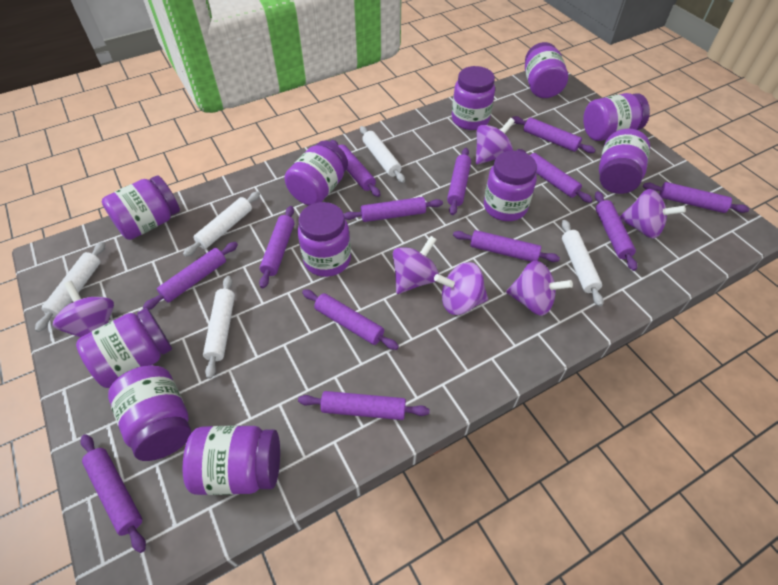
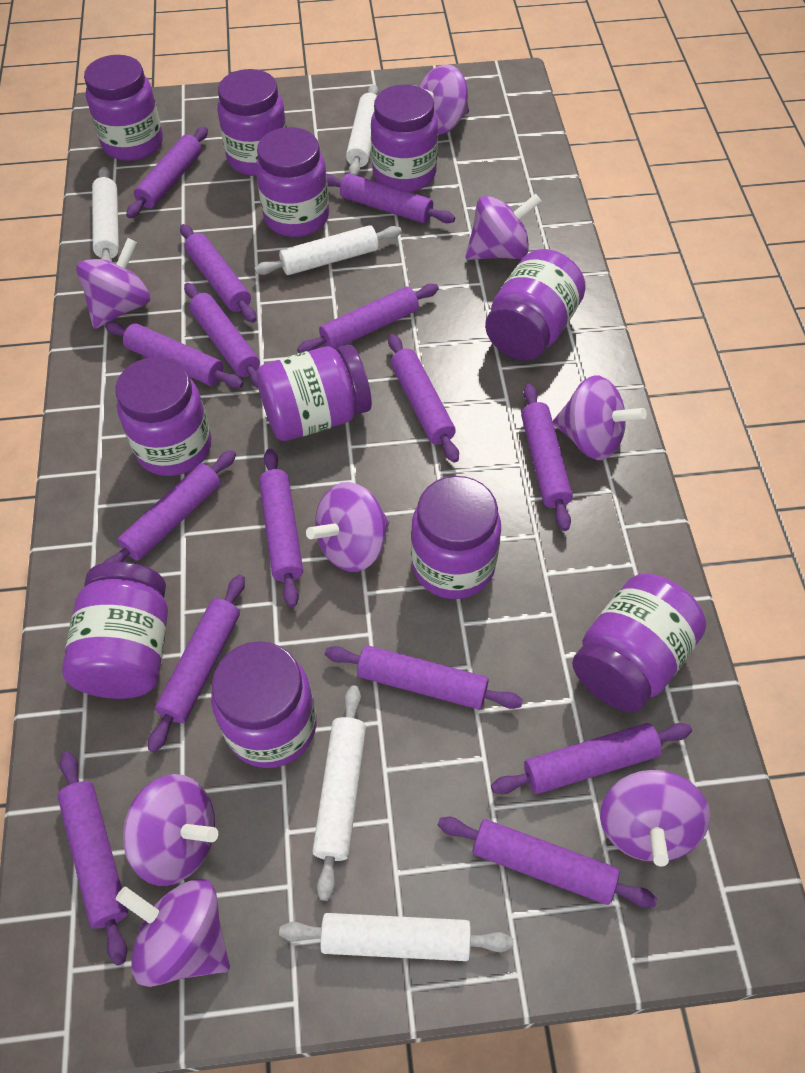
purple rolling pin: 13 -> 15
purple spinning top: 6 -> 8

